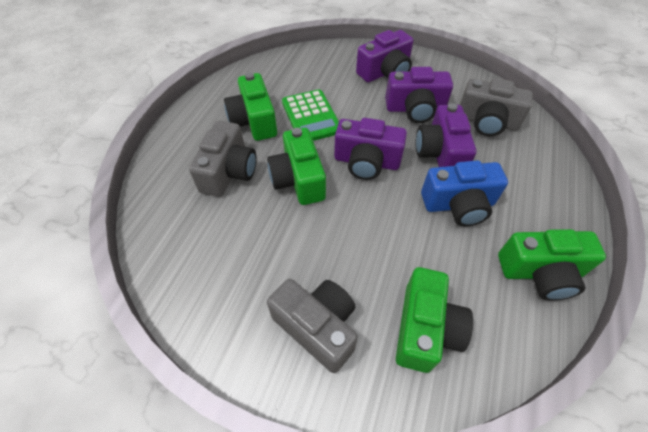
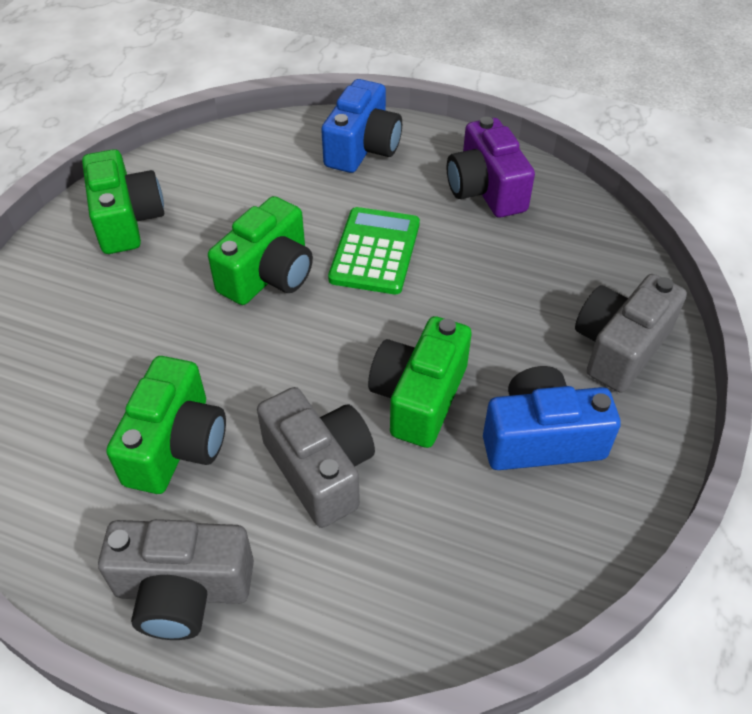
blue camera: 1 -> 2
purple camera: 4 -> 1

